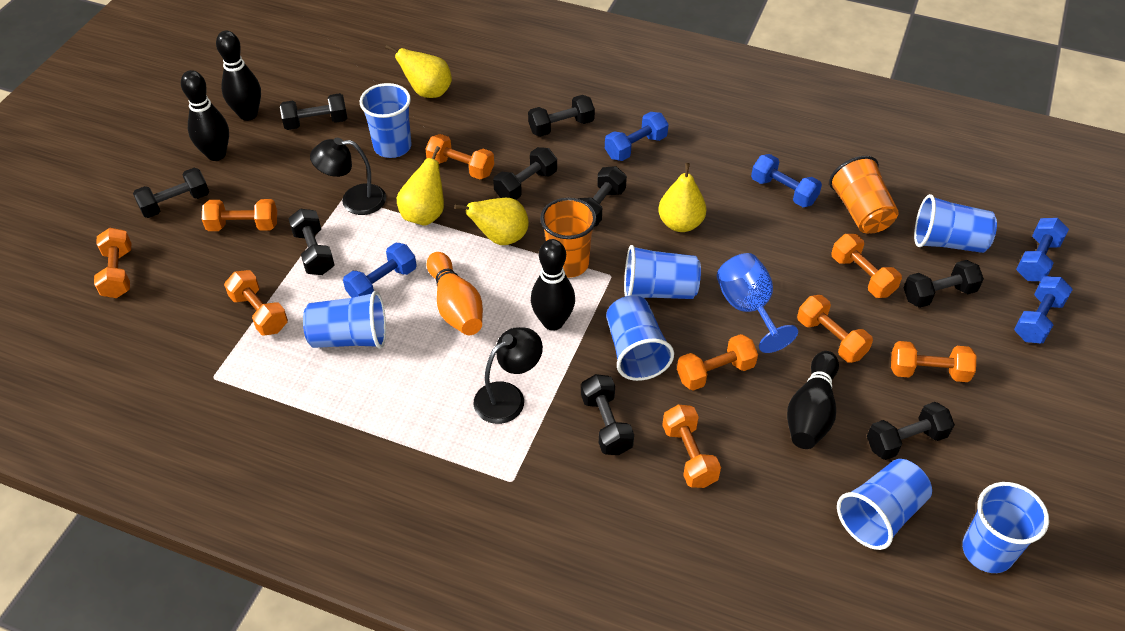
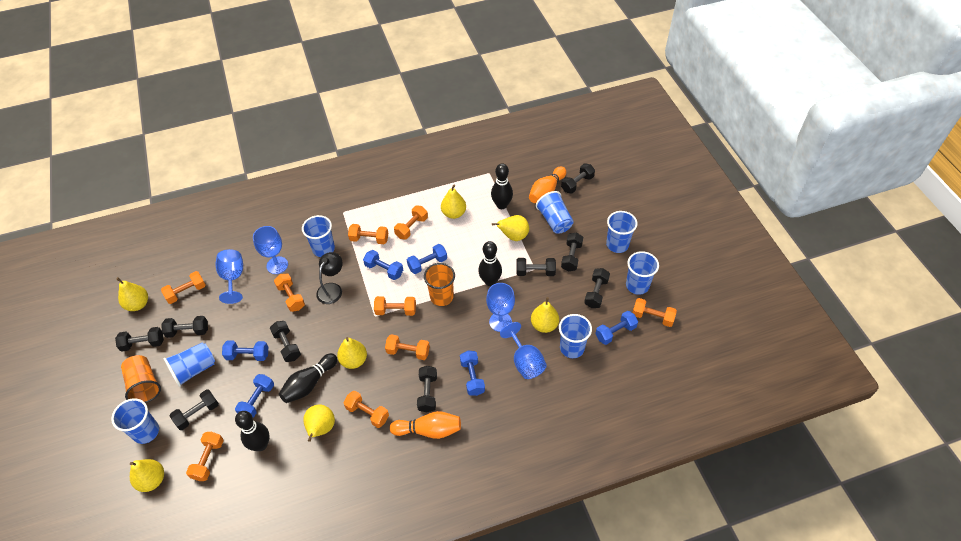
black lamp: 2 -> 1
blue dumbbell: 5 -> 6
blue goblet: 1 -> 4
orange bowling pin: 1 -> 2
yellow pear: 4 -> 7

